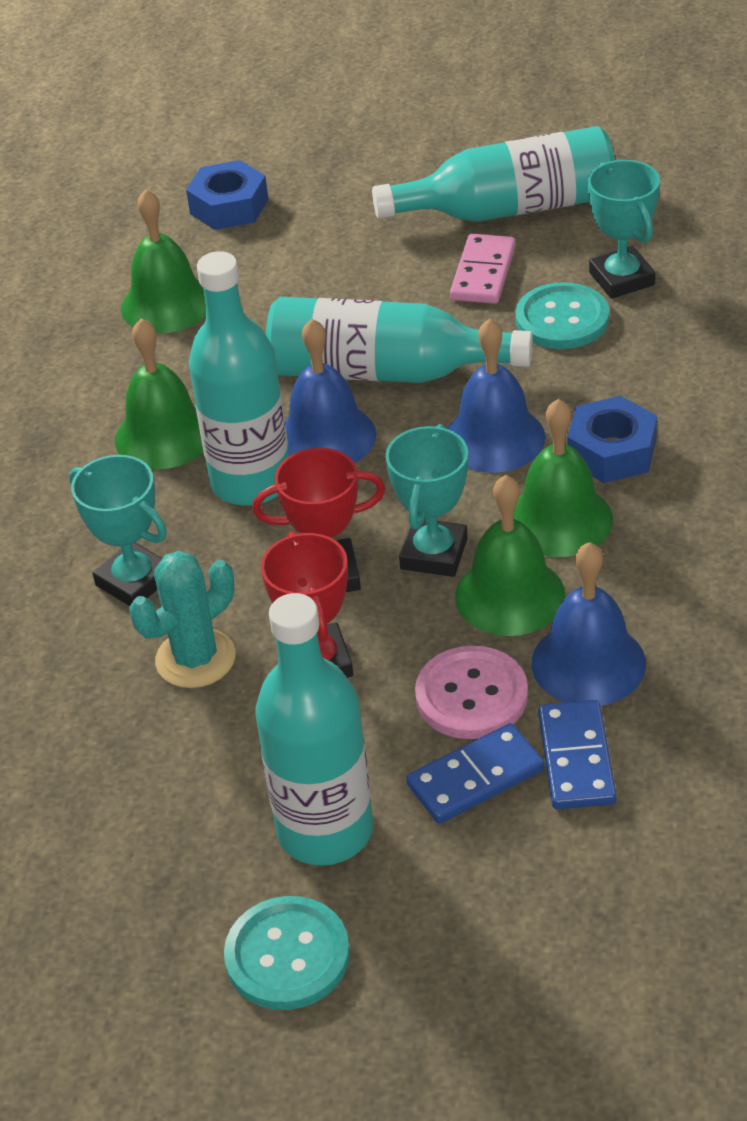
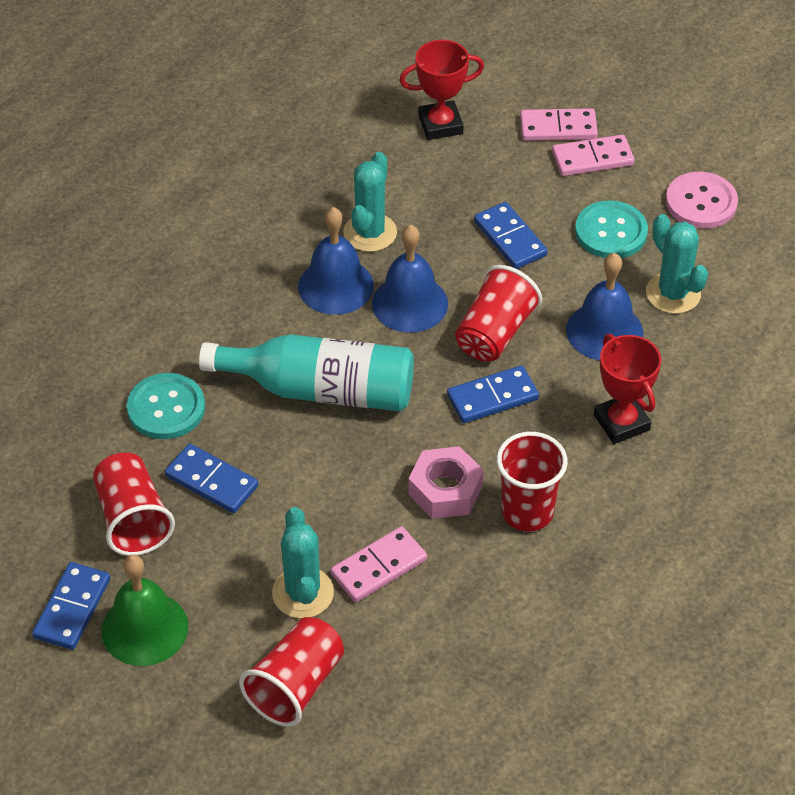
blue domino: 2 -> 4
blue nut: 2 -> 0
green bell: 4 -> 1
pink domino: 1 -> 3
pink nut: 0 -> 1
red cup: 0 -> 4
turquoise bottle: 4 -> 1
turquoise cactus: 1 -> 3
turquoise trophy: 3 -> 0

